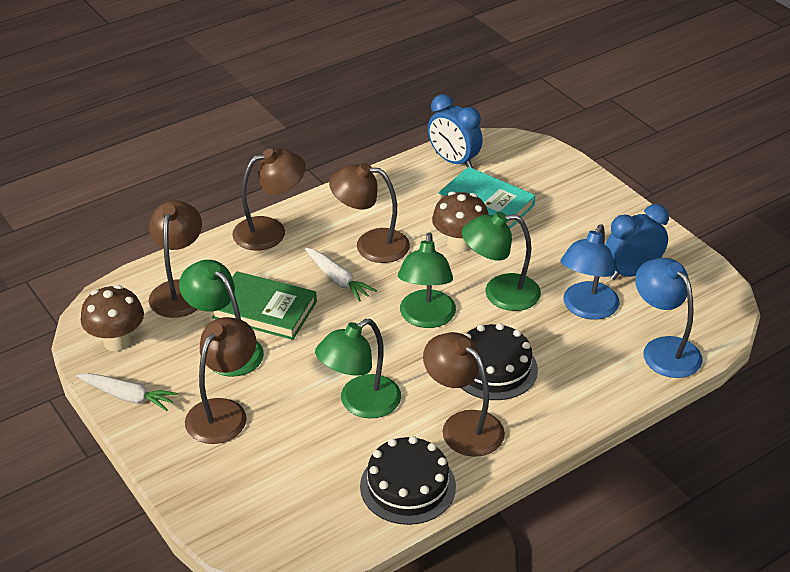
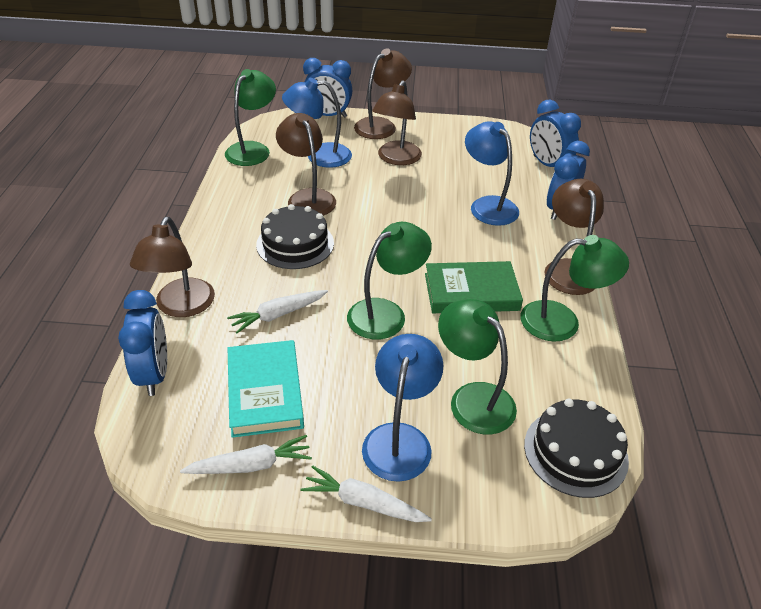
blue clock: 2 -> 4
blue lamp: 2 -> 3
brown mushroom: 2 -> 0
white carrot: 2 -> 3

